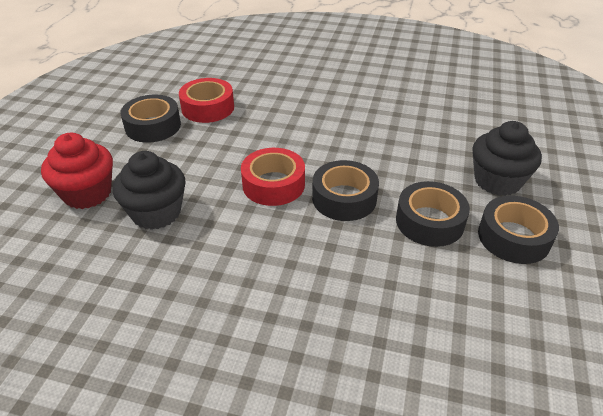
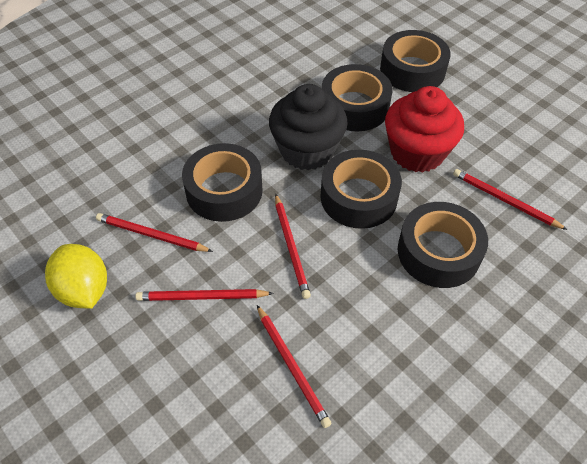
black cupcake: 2 -> 1
black tape: 4 -> 5
red pencil: 0 -> 5
red tape: 2 -> 0
yellow lemon: 0 -> 1

